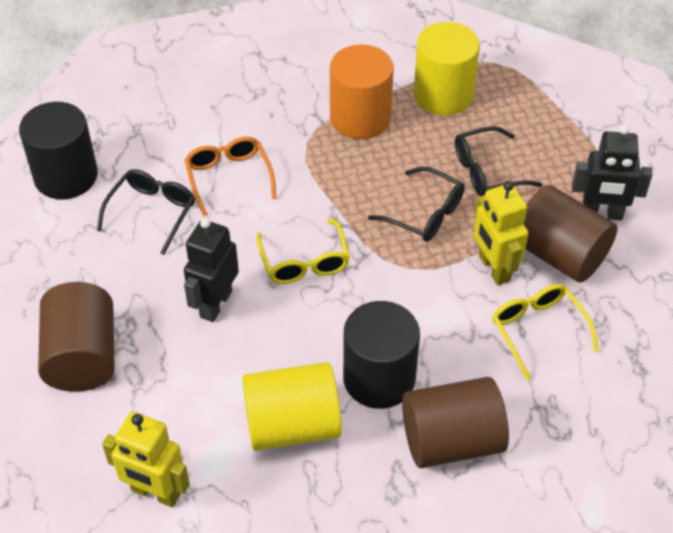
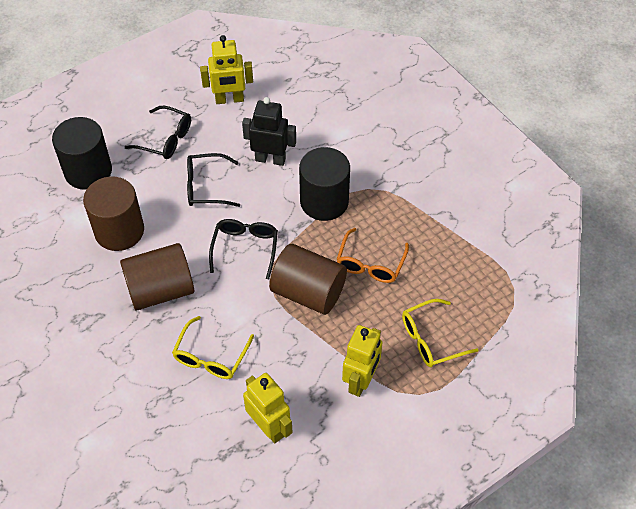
black robot: 2 -> 1
orange cylinder: 1 -> 0
yellow cylinder: 2 -> 0
yellow robot: 2 -> 3

